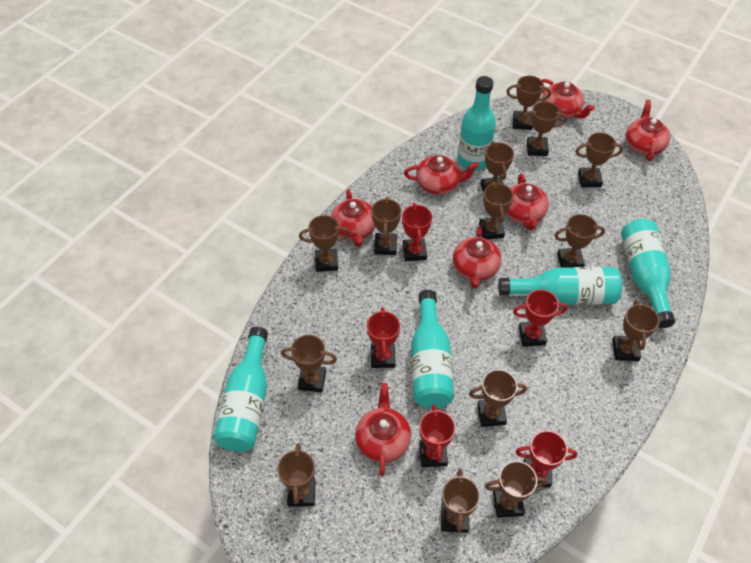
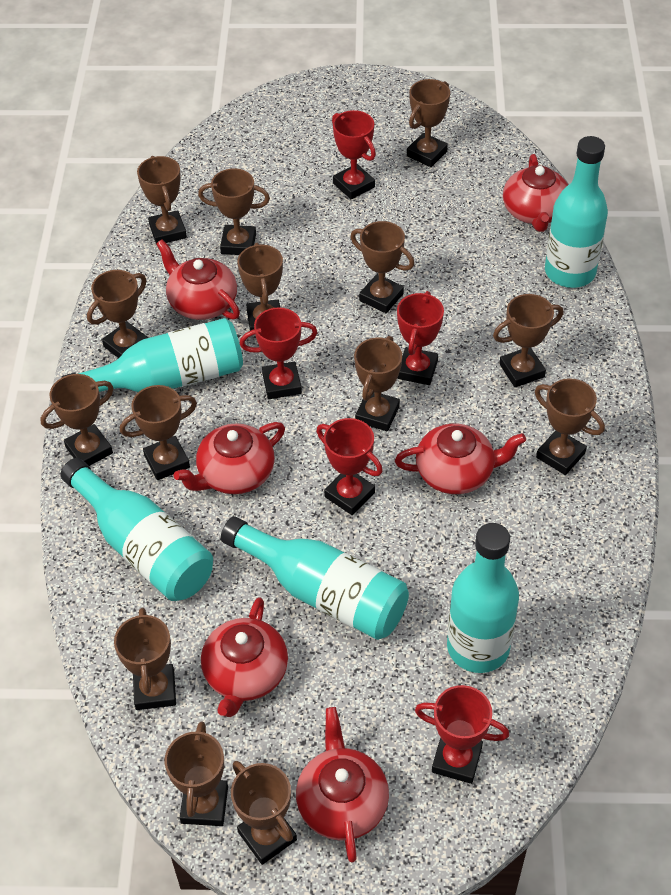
red teapot: 7 -> 6

